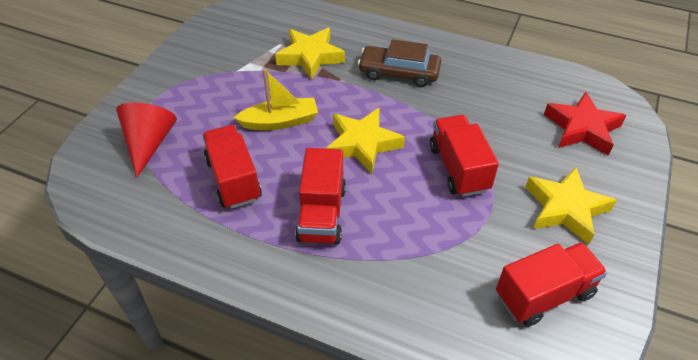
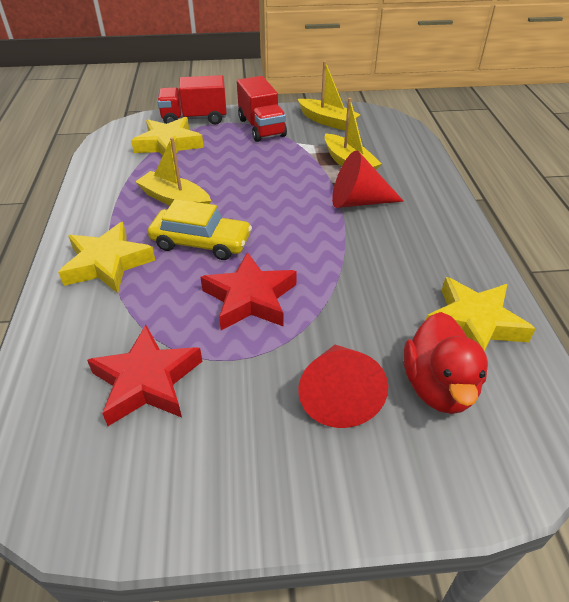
brown car: 1 -> 0
red cone: 1 -> 2
red duck: 0 -> 1
red star: 1 -> 2
red truck: 4 -> 2
yellow boat: 1 -> 3
yellow car: 0 -> 1

